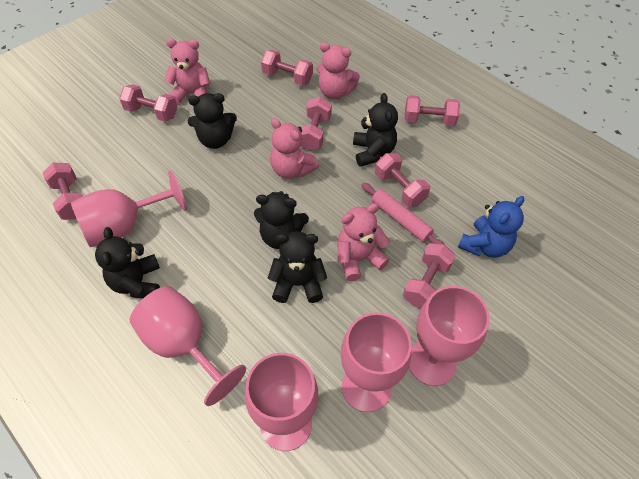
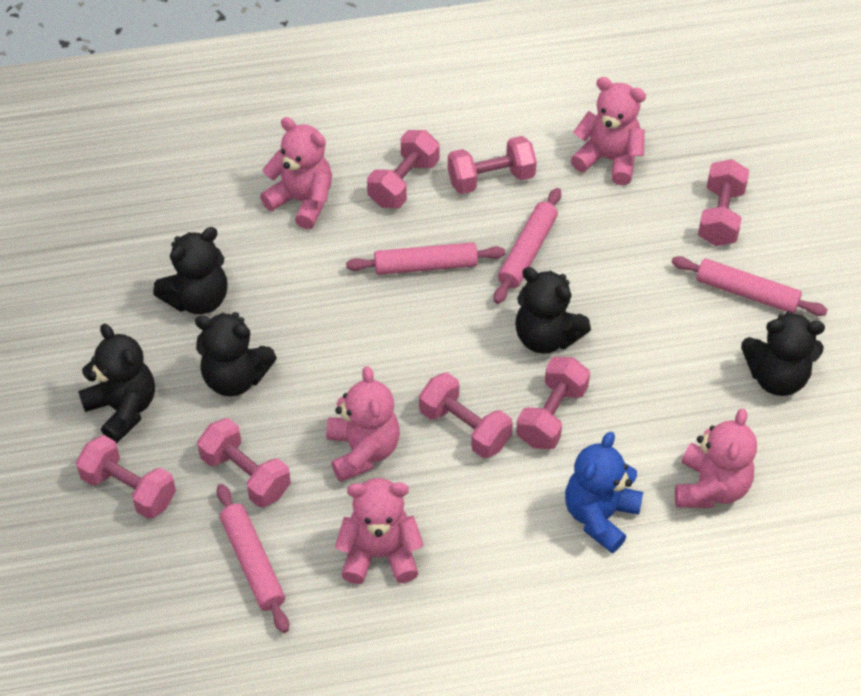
pink goblet: 5 -> 0
pink rolling pin: 1 -> 4
pink teddy bear: 4 -> 5

